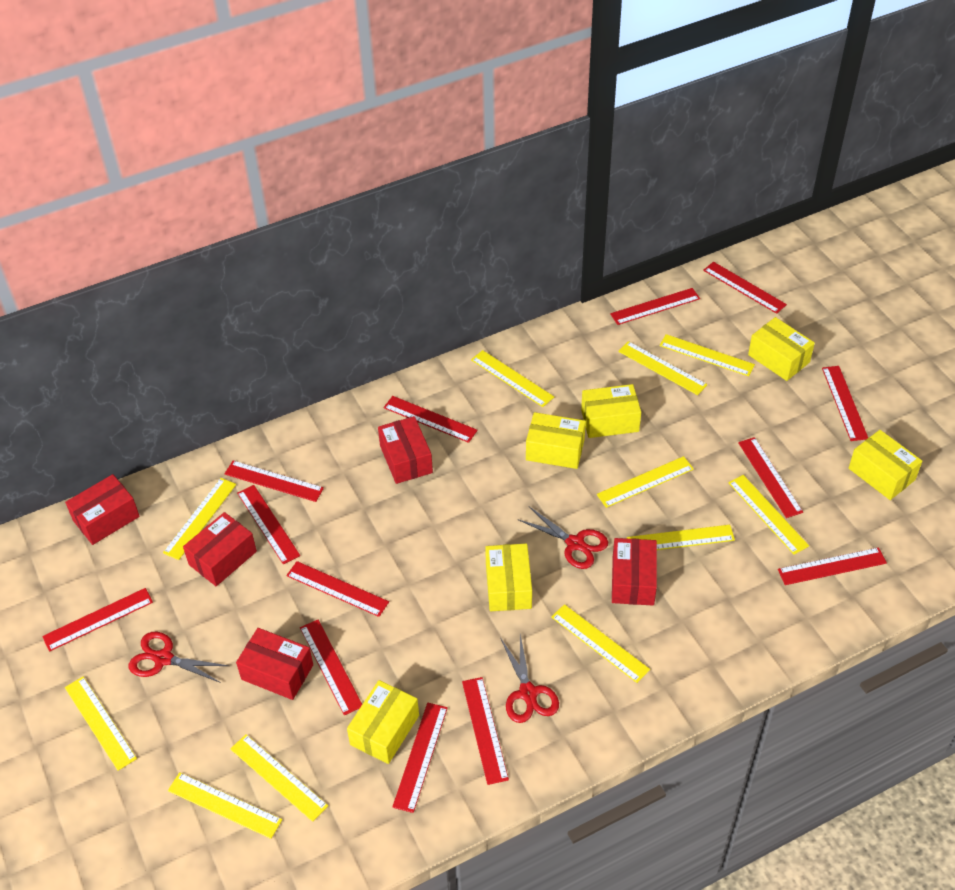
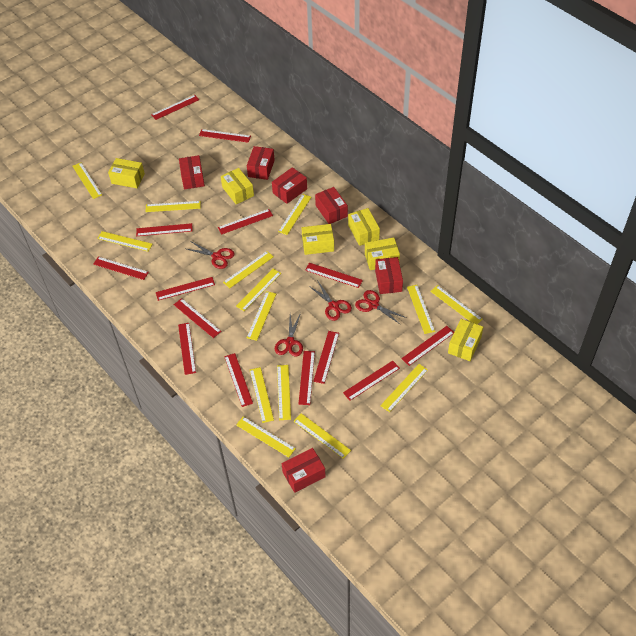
red box: 5 -> 6
red ruler: 13 -> 14
red scissors: 3 -> 4
yellow ruler: 11 -> 14

